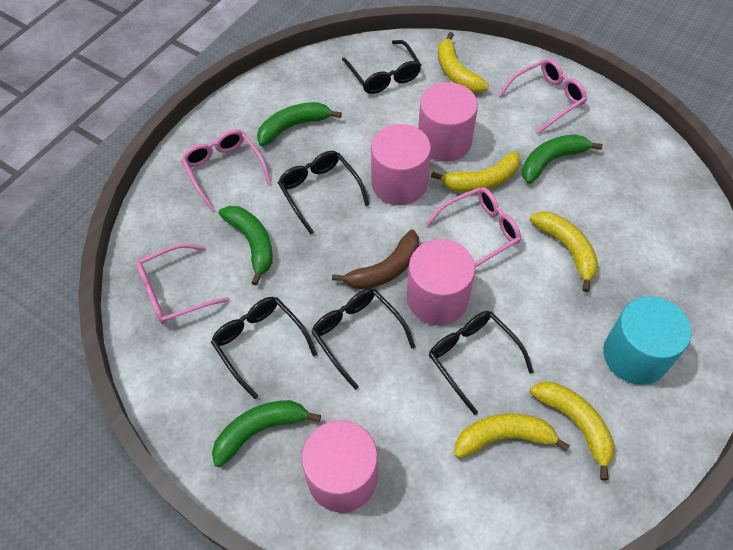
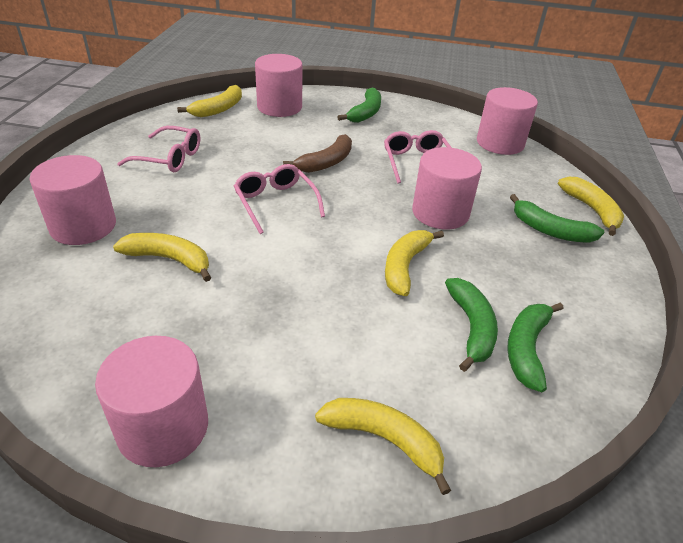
black glasses: 5 -> 0
pink cylinder: 4 -> 5
pink glasses: 4 -> 3
turquoise cylinder: 1 -> 0

